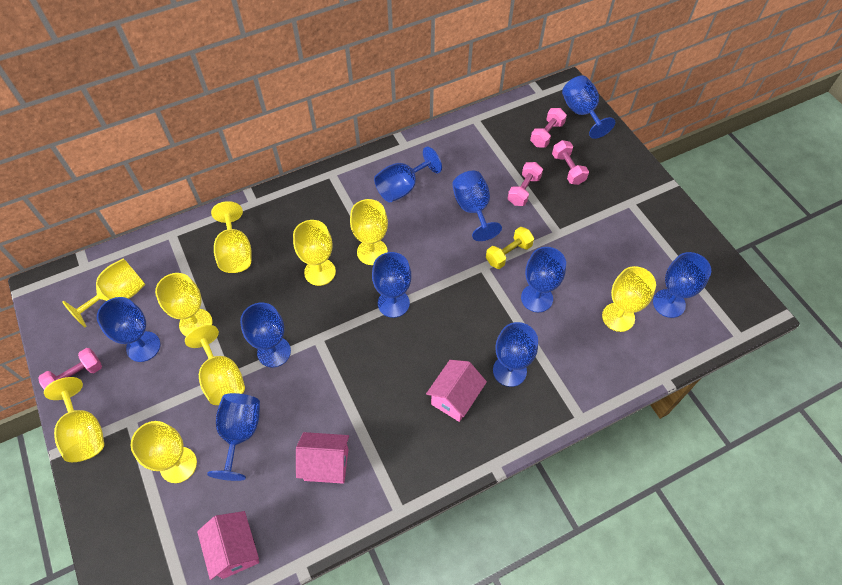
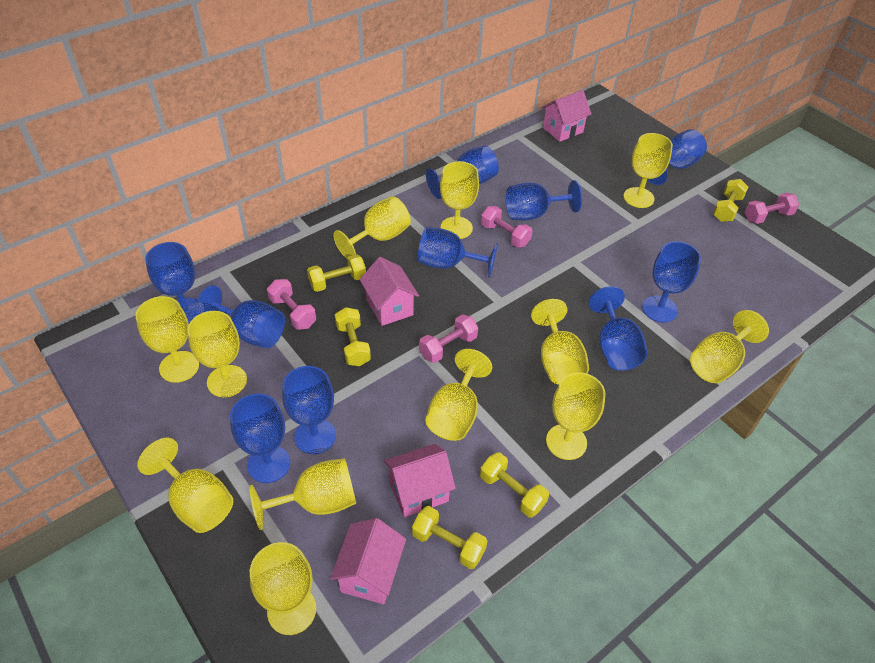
pink house: 3 -> 4
yellow dumbbell: 1 -> 5
yellow goblet: 9 -> 12

